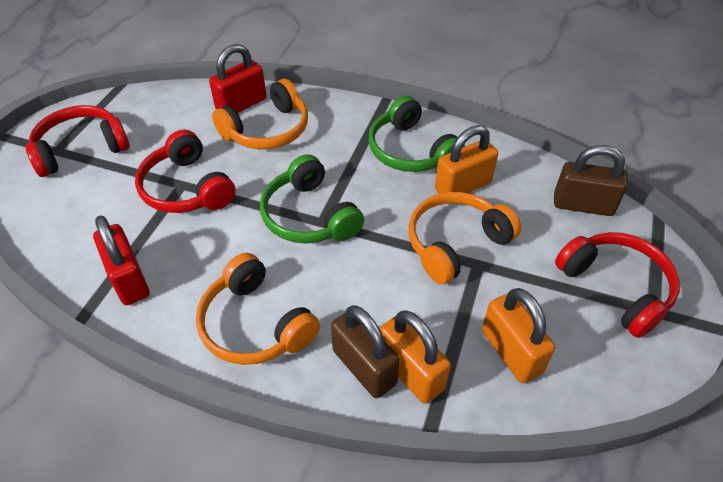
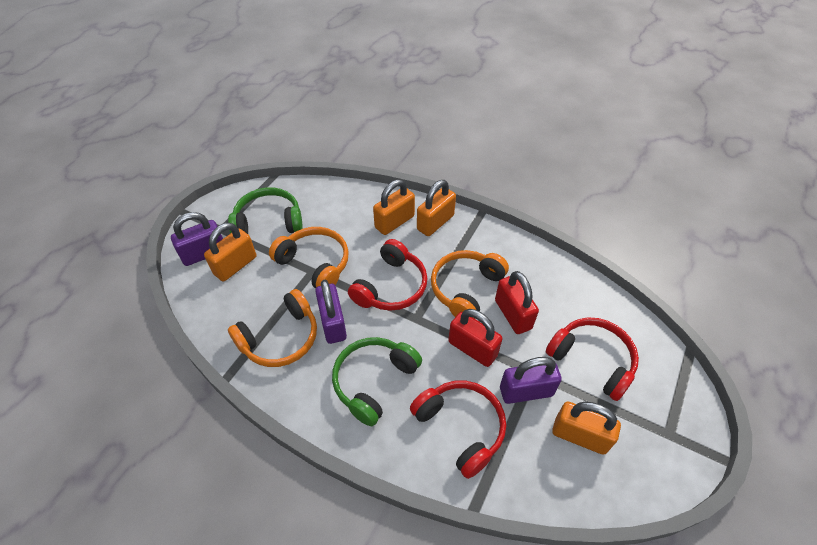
brown padlock: 2 -> 0
orange padlock: 3 -> 4
purple padlock: 0 -> 3

